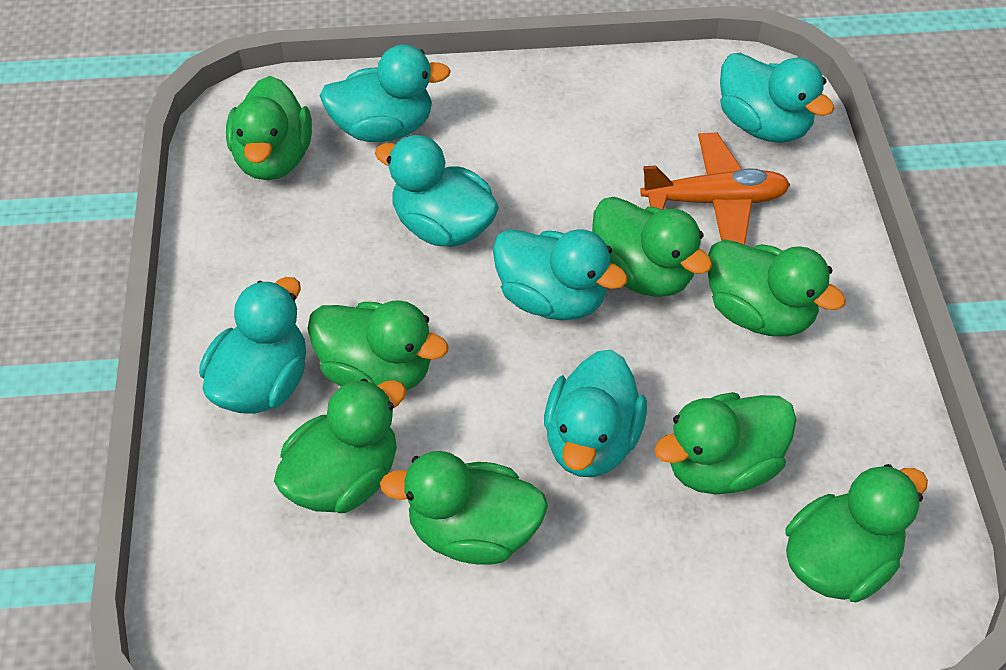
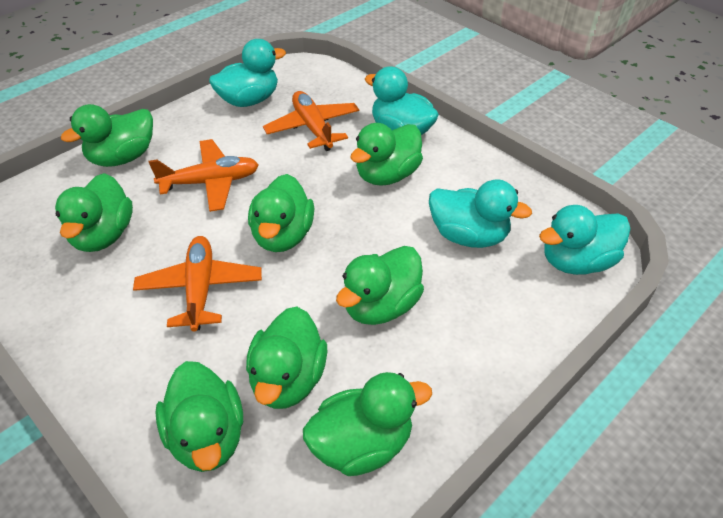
orange plane: 1 -> 3
turquoise duck: 6 -> 4

